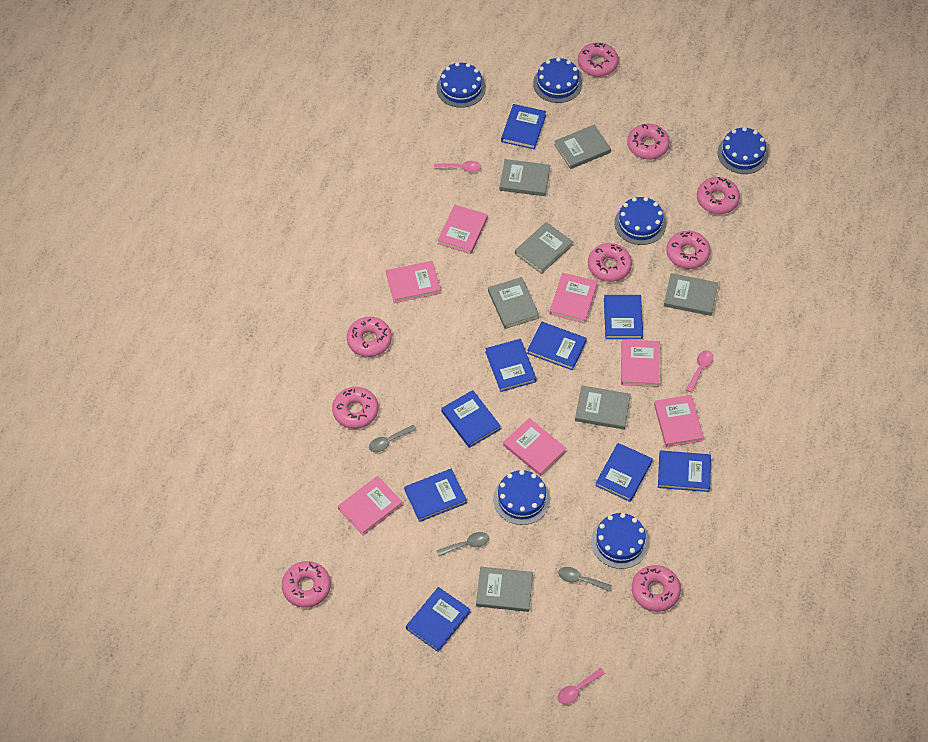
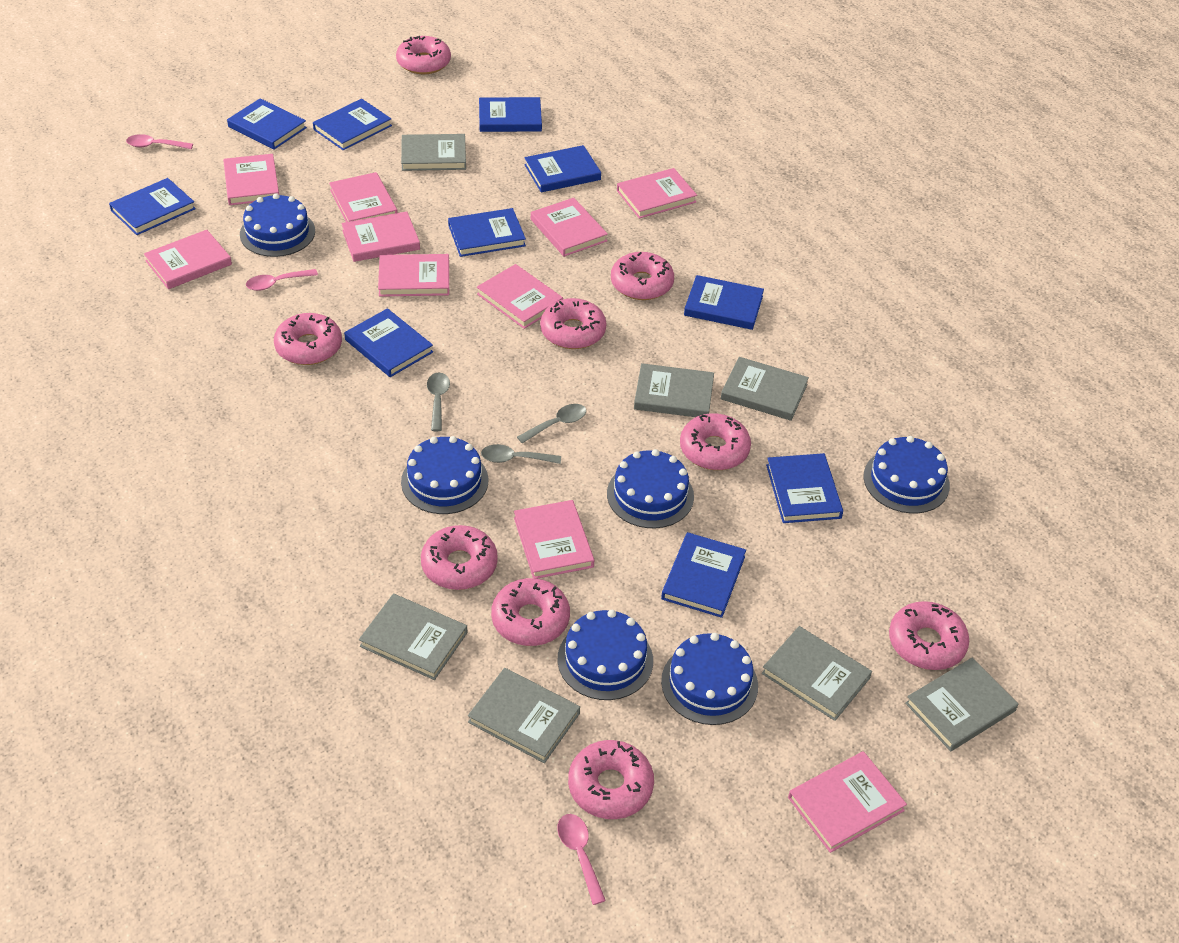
blue book: 9 -> 10
pink book: 7 -> 10

